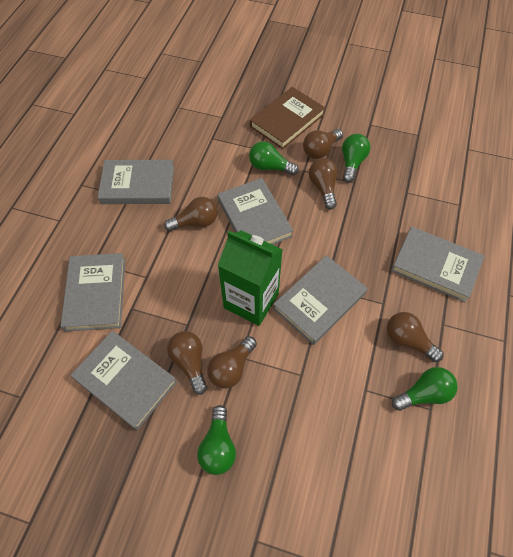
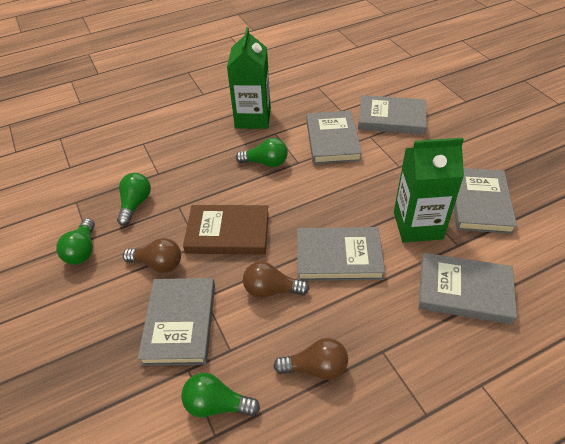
brown light bulb: 6 -> 3
green carton: 1 -> 2

